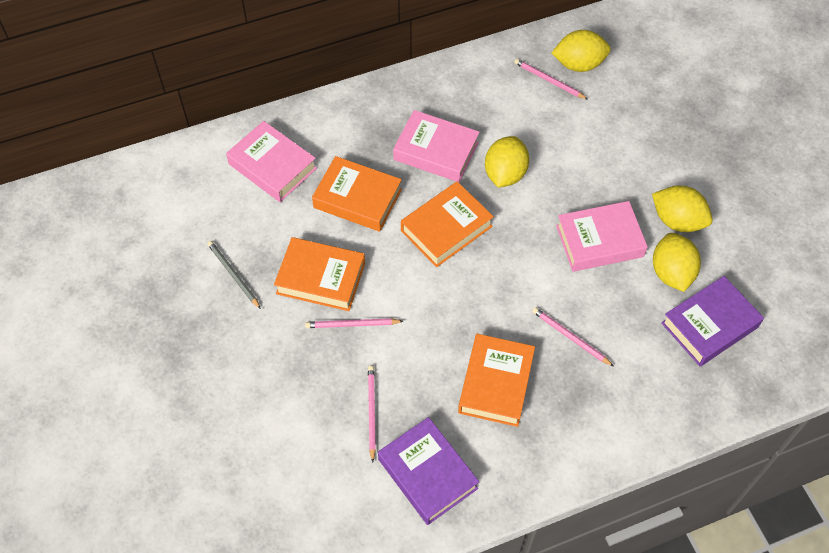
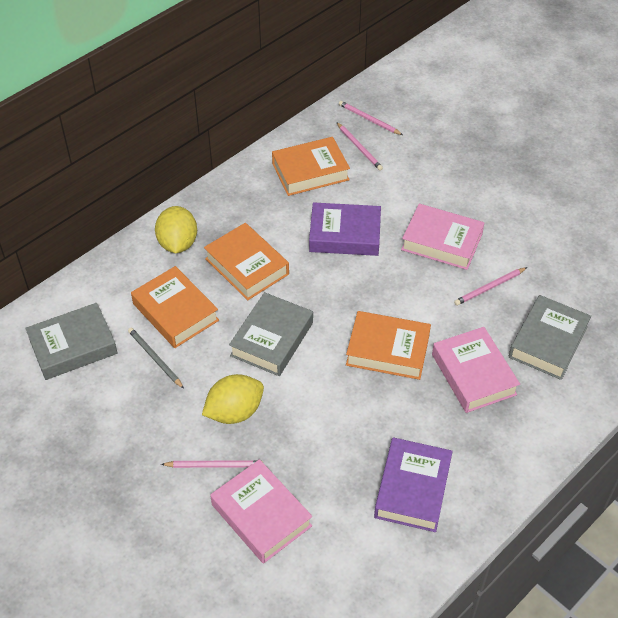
grey book: 0 -> 3
yellow lemon: 4 -> 2

